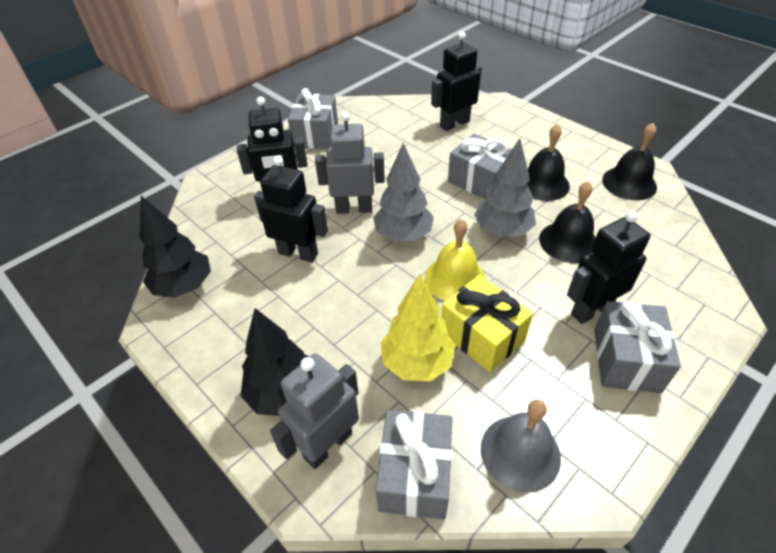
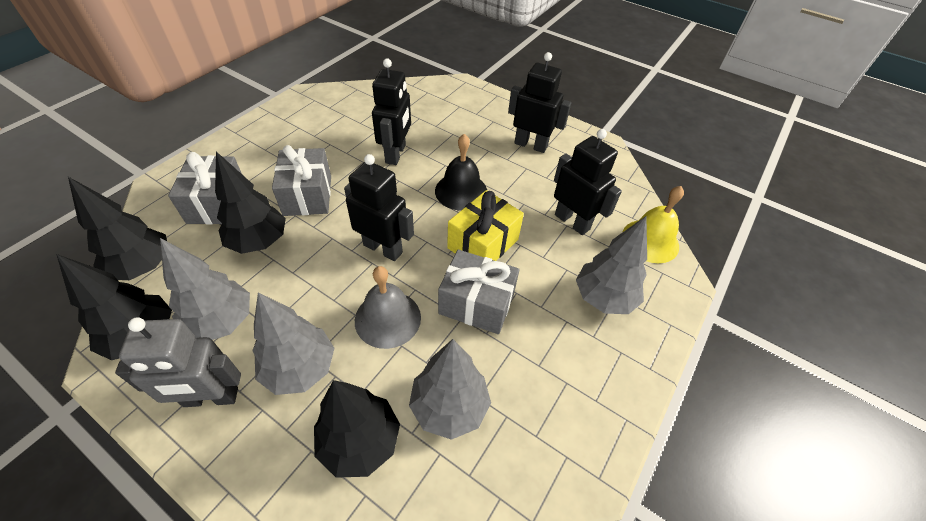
black bell: 3 -> 1
black tree: 2 -> 4
grey gift: 4 -> 3
grey robot: 2 -> 1
grey tree: 2 -> 4
yellow tree: 1 -> 0

